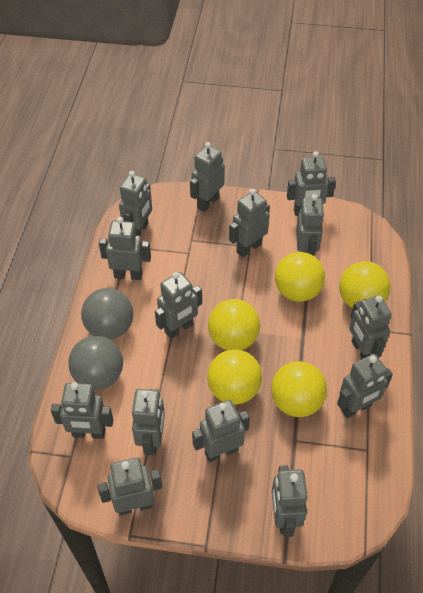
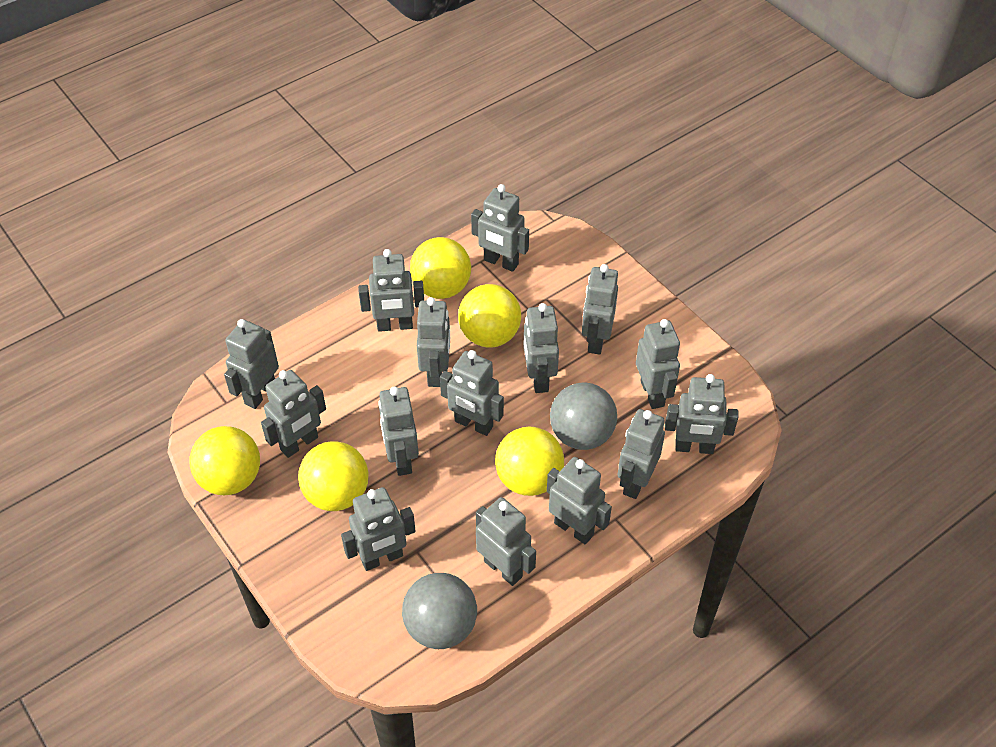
grey robot: 14 -> 15

